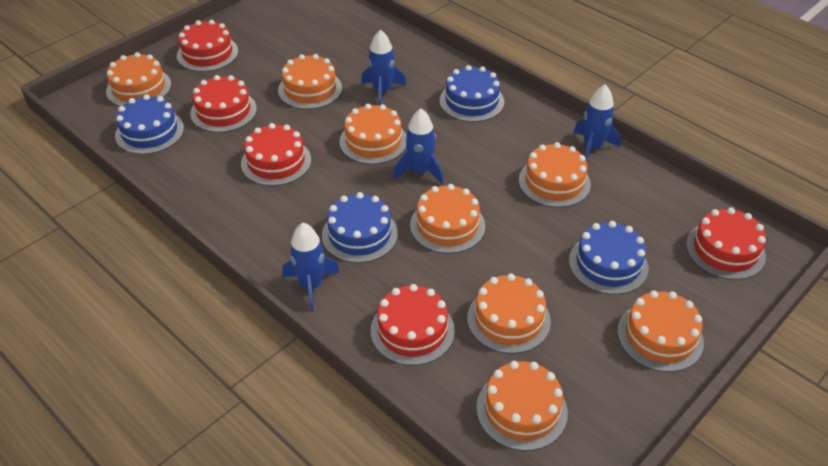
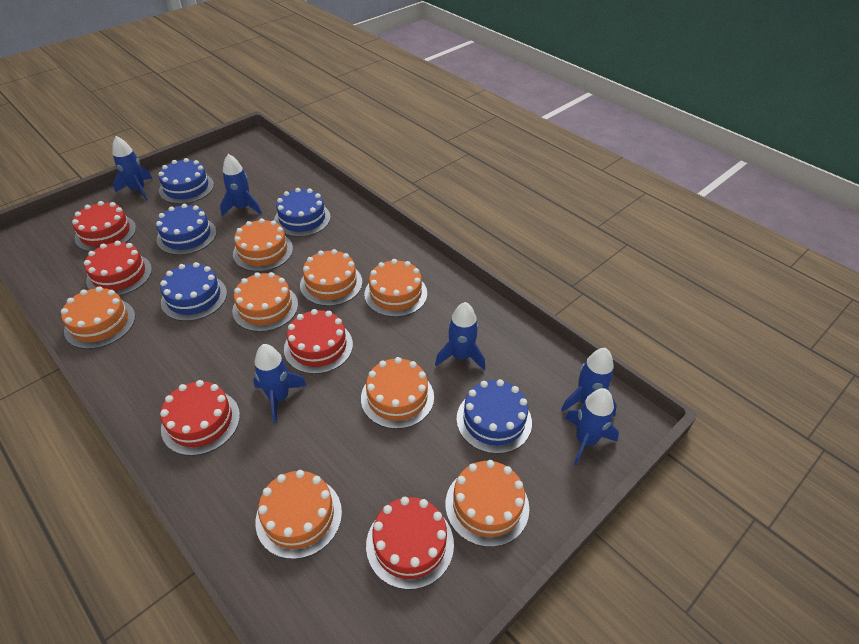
blue cake: 4 -> 5
blue rocket: 4 -> 6

